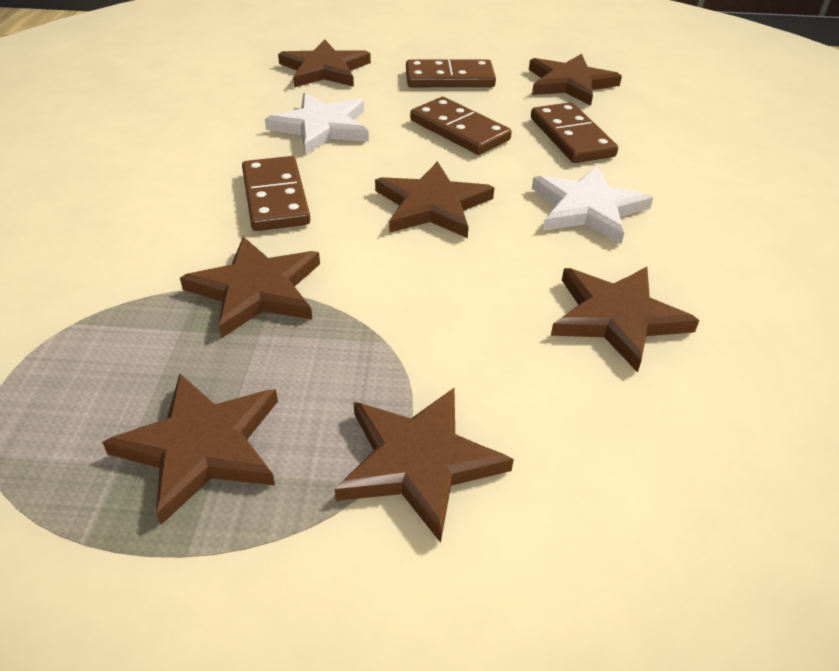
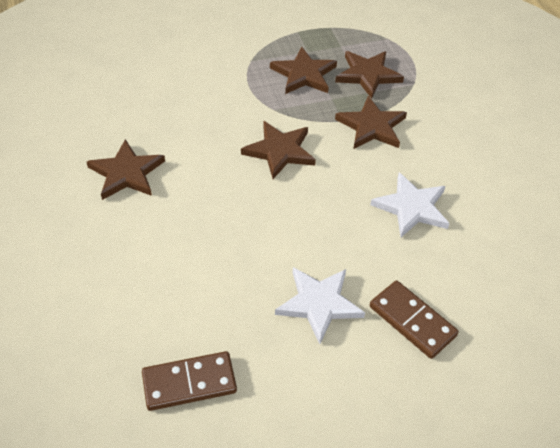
brown domino: 4 -> 2
brown star: 7 -> 5

